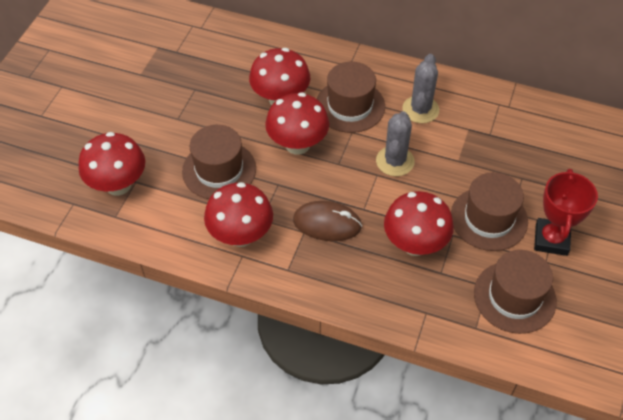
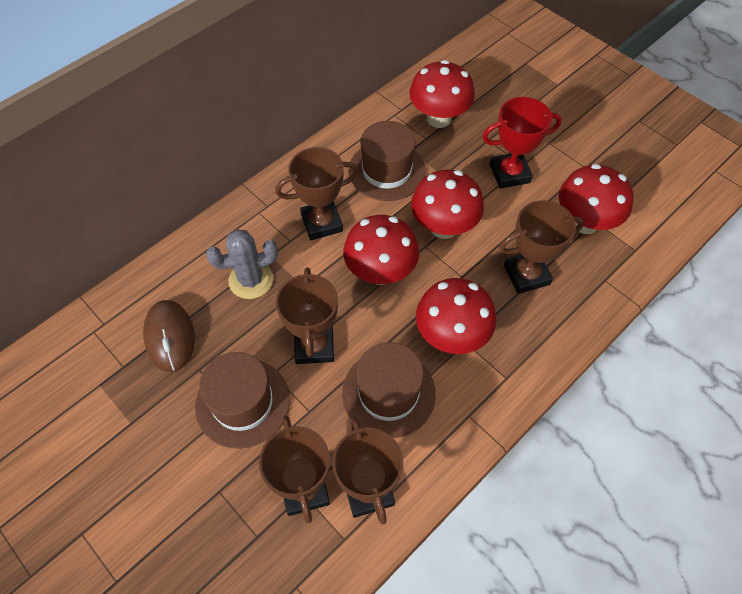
brown hat: 4 -> 3
brown trophy: 0 -> 5
grey cactus: 2 -> 1

